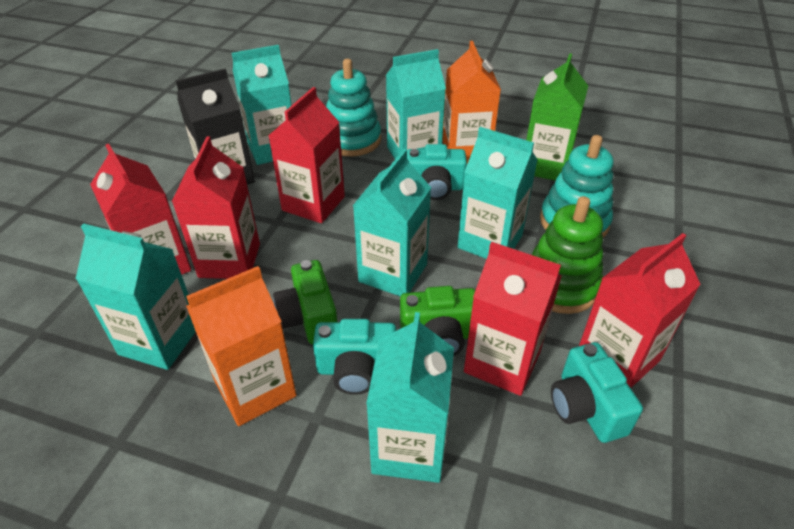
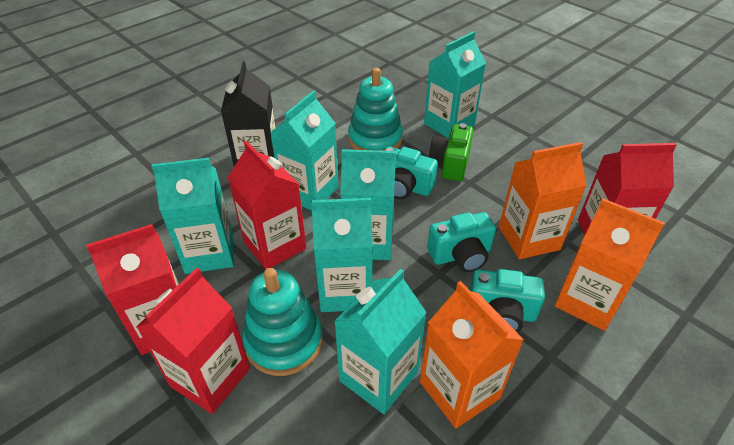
green camera: 2 -> 1
green carton: 1 -> 0
green stacking toy: 1 -> 0
orange carton: 2 -> 3
red carton: 5 -> 4

